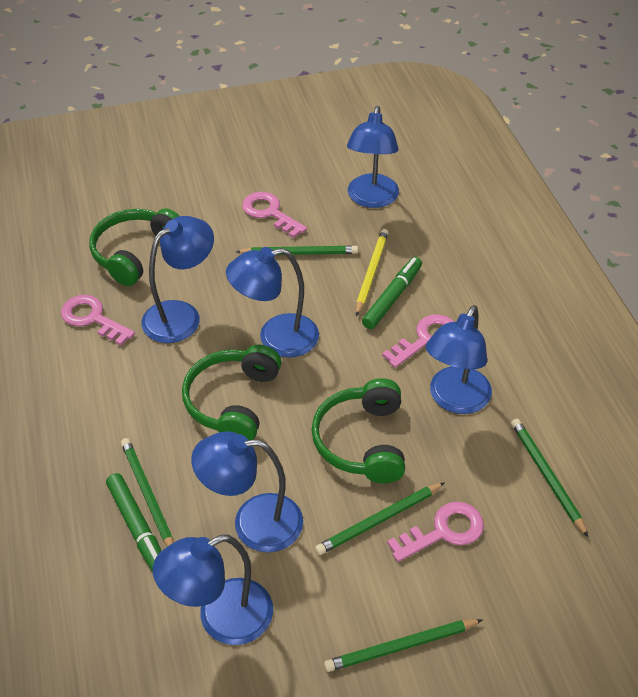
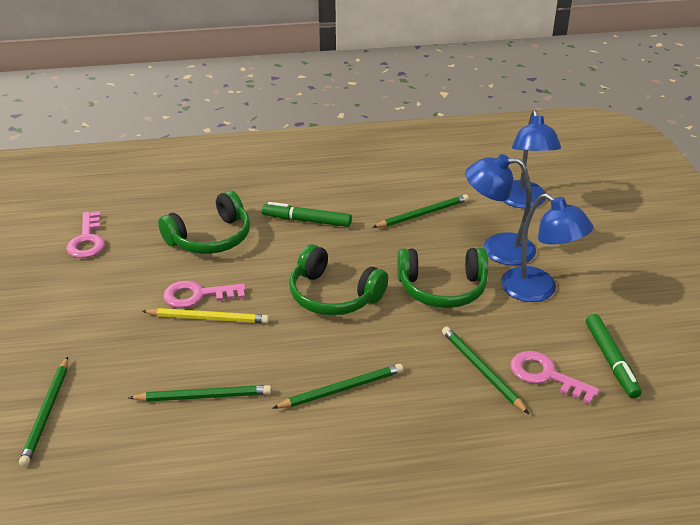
blue lamp: 6 -> 3
pink key: 4 -> 3

